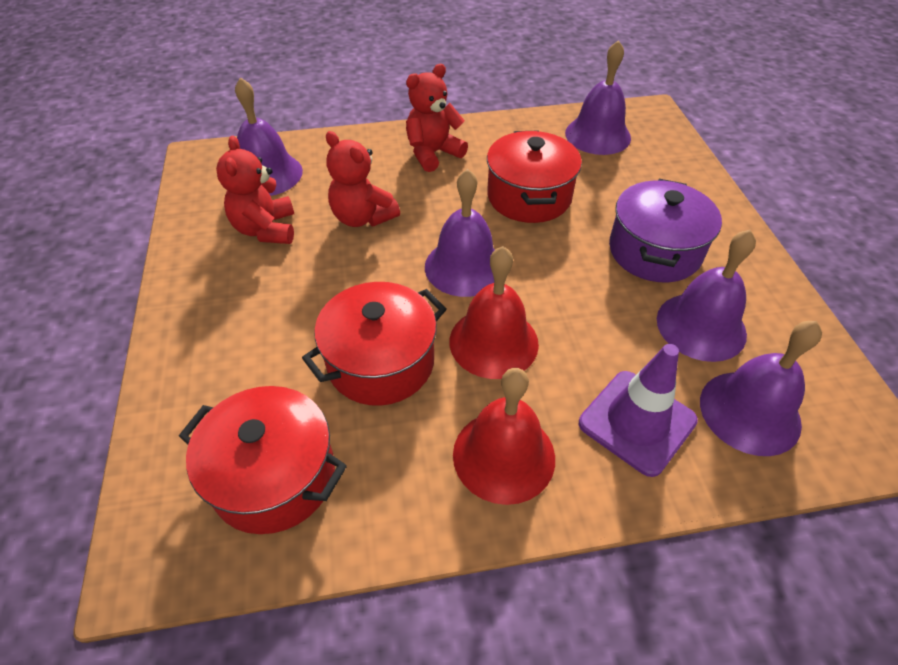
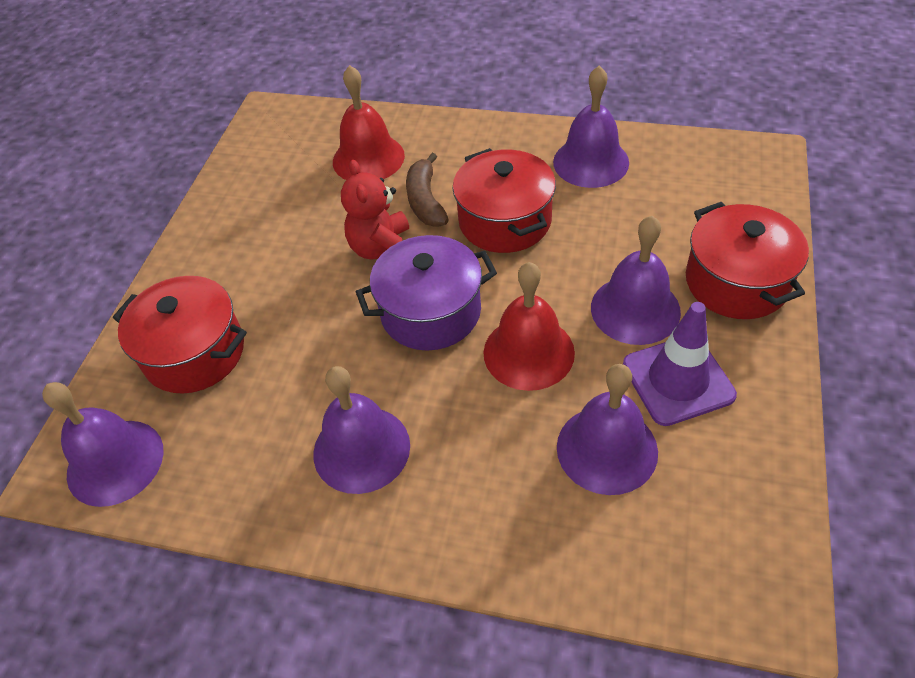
brown banana: 0 -> 1
red teddy bear: 3 -> 1

